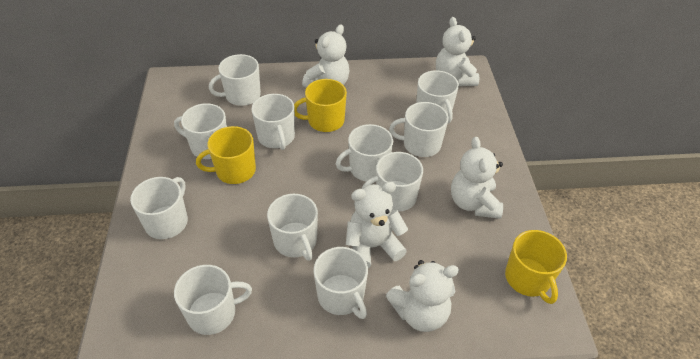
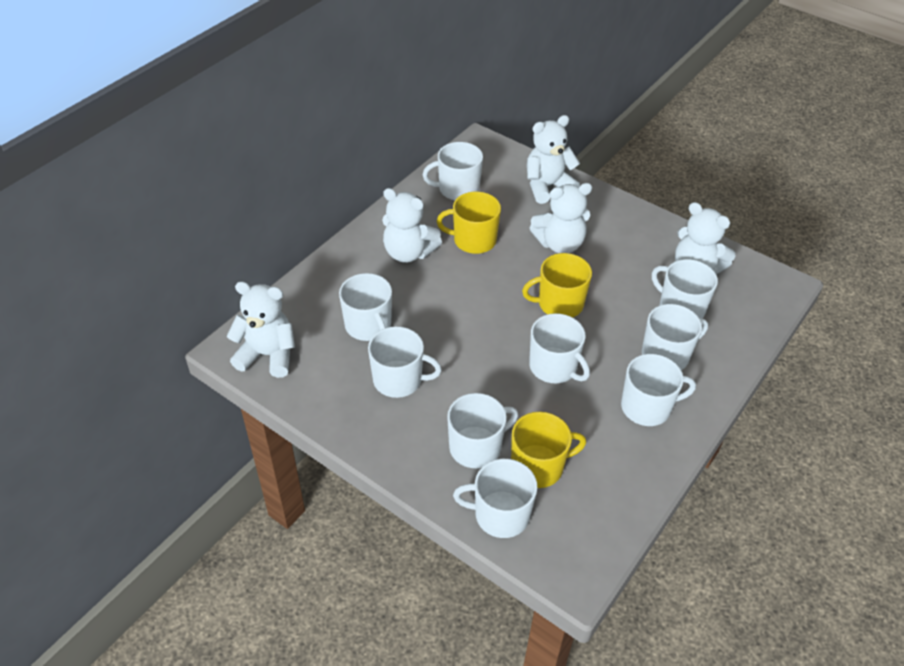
white mug: 11 -> 9

